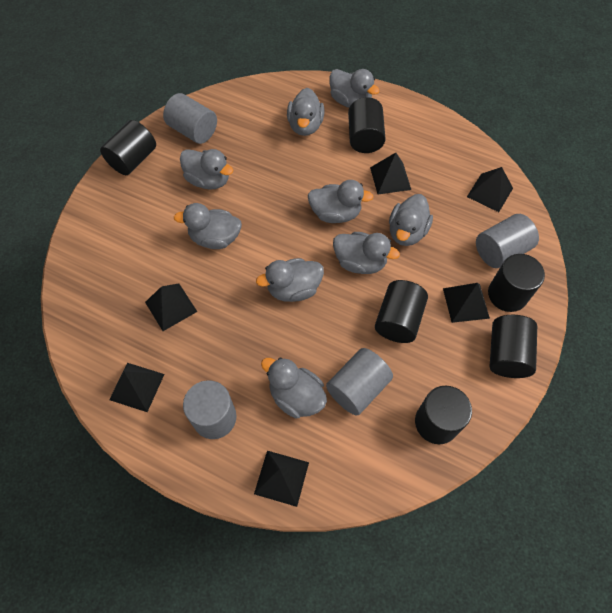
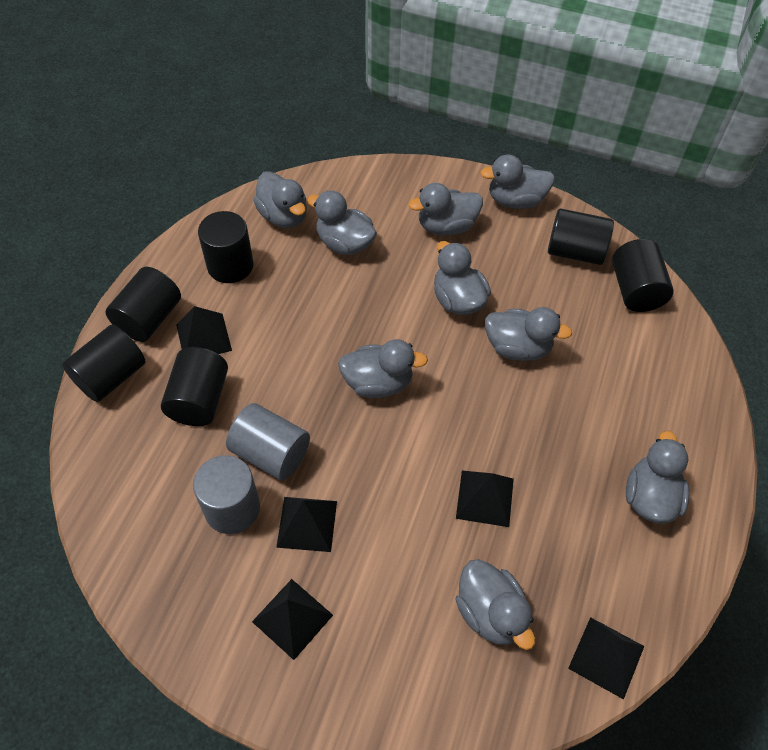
black pyramid: 6 -> 5
grey cylinder: 4 -> 2

